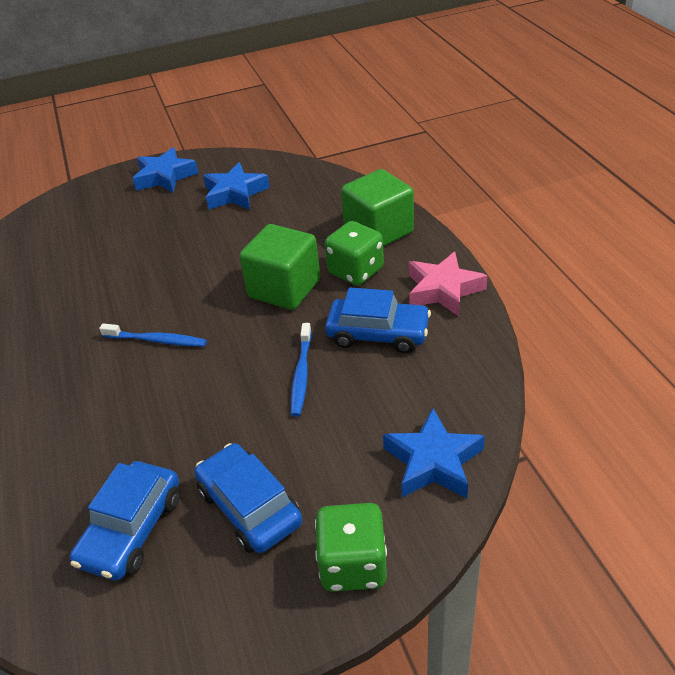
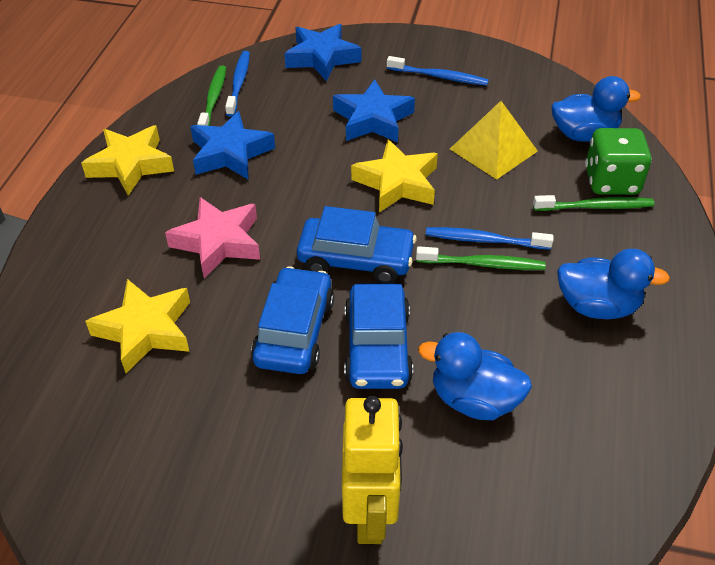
blue duck: 0 -> 3
blue toothbrush: 2 -> 3
green cube: 2 -> 0
green dice: 2 -> 1
green toothbrush: 0 -> 3
yellow pyramid: 0 -> 1
yellow robot: 0 -> 1
yellow star: 0 -> 3

